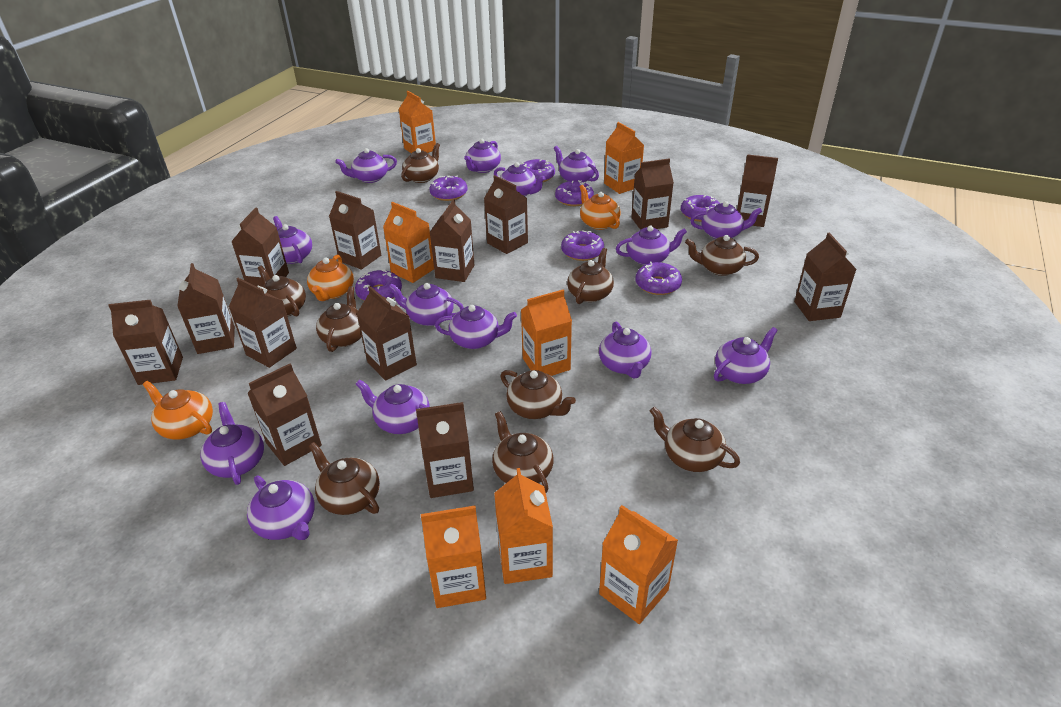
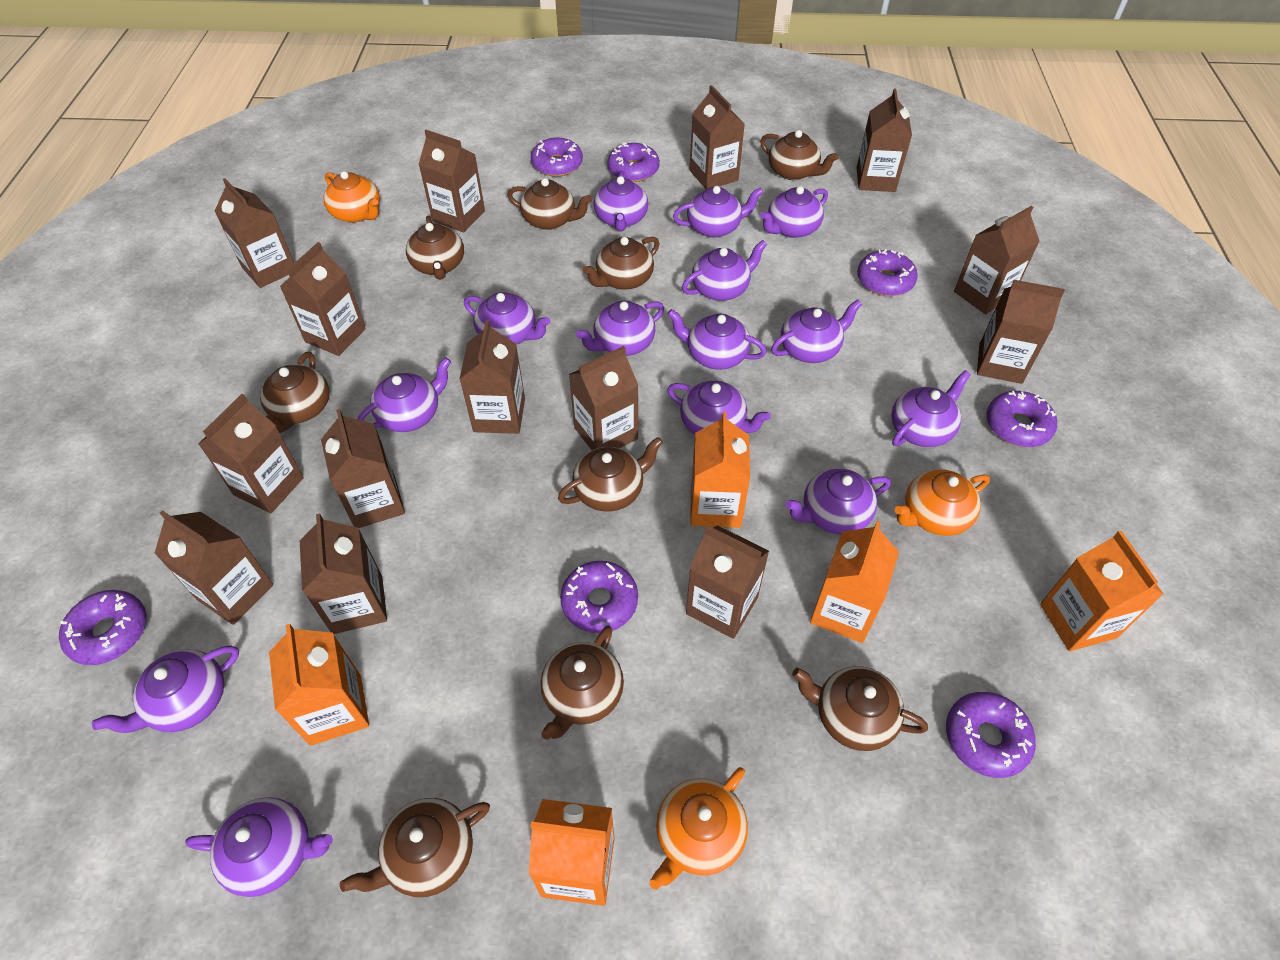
brown carton: 13 -> 14
orange carton: 7 -> 5

